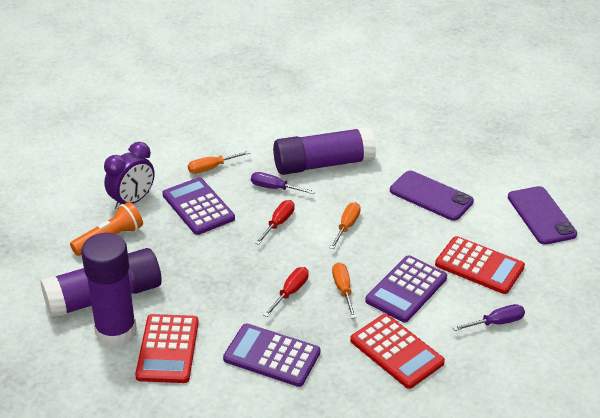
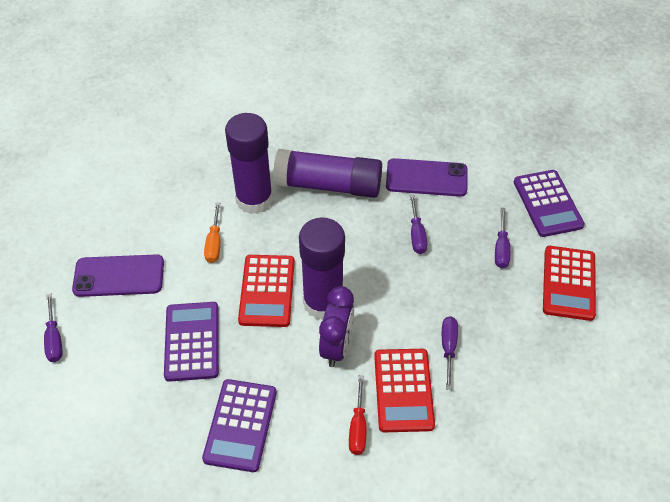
orange flashlight: 1 -> 0
orange screwdriver: 3 -> 1
purple screwdriver: 2 -> 4
red screwdriver: 2 -> 1

